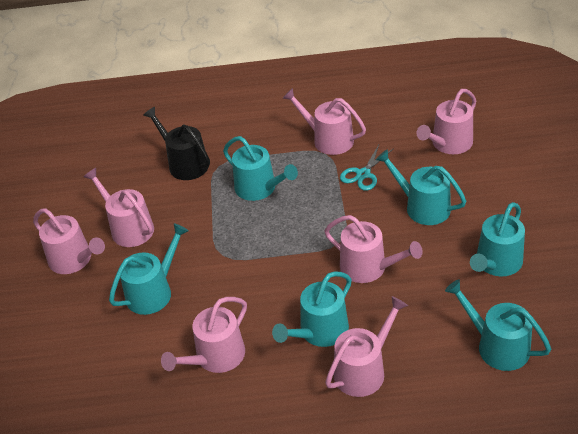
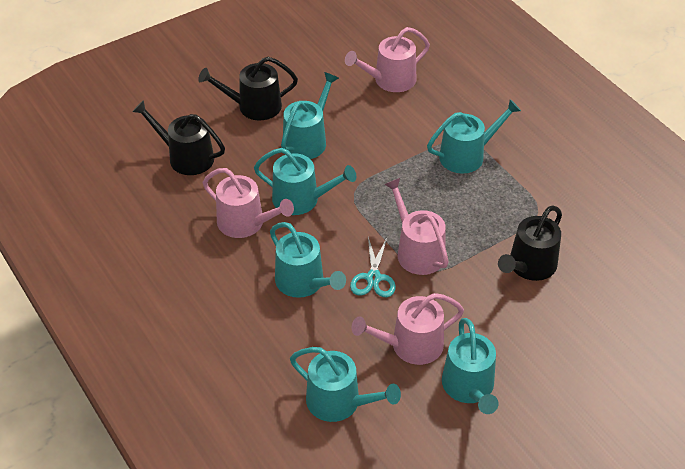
black watering can: 1 -> 3
pink watering can: 7 -> 4

